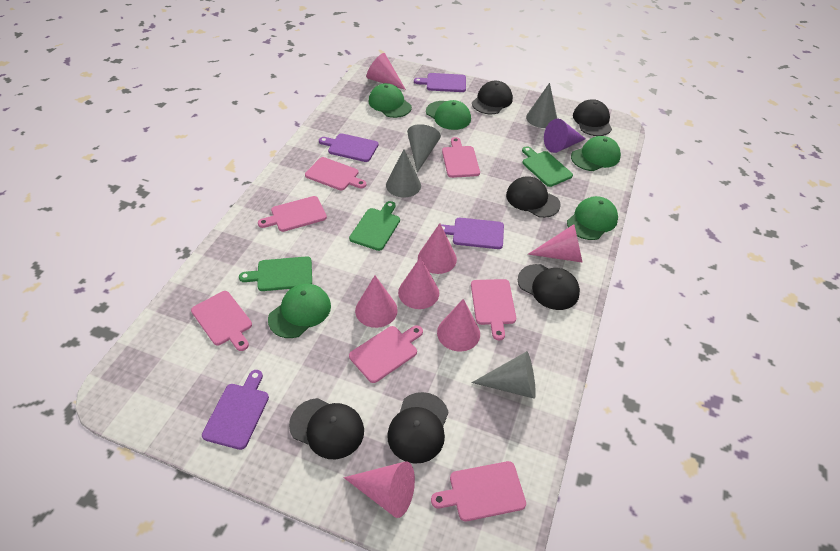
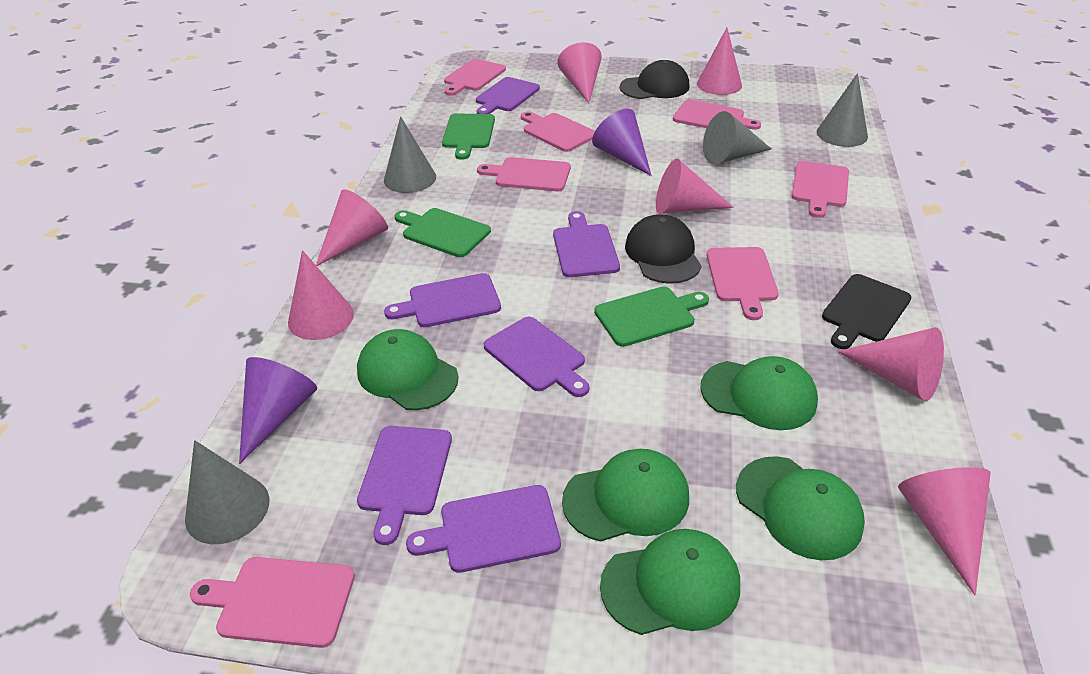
black cap: 6 -> 2
black cutting board: 0 -> 1
purple cone: 1 -> 2
purple cutting board: 4 -> 6

